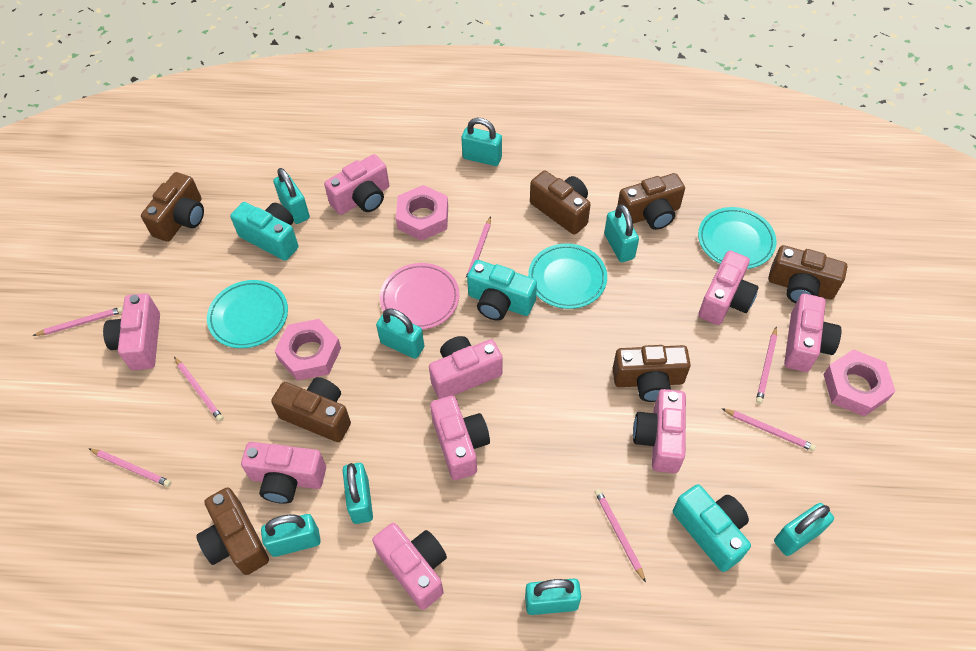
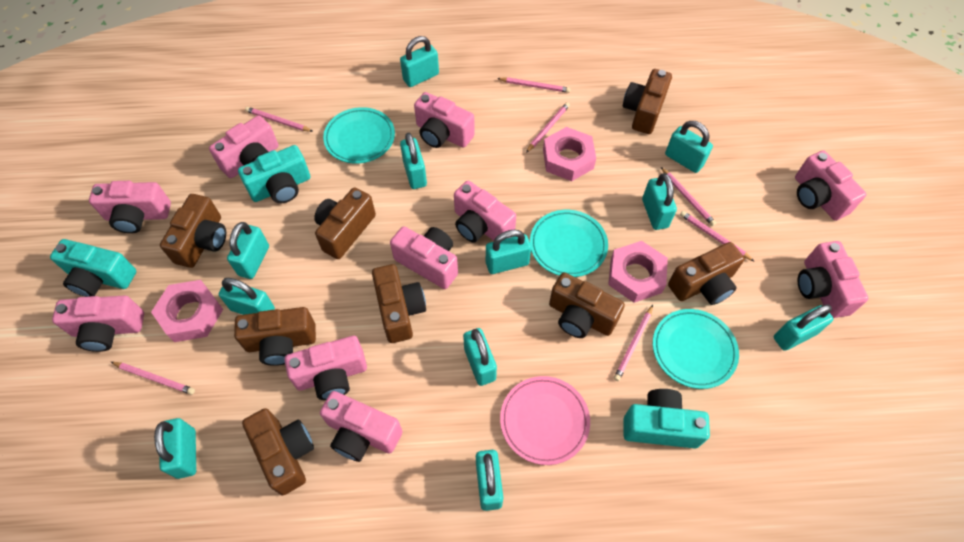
brown camera: 7 -> 8
pink camera: 9 -> 10
turquoise padlock: 8 -> 11

